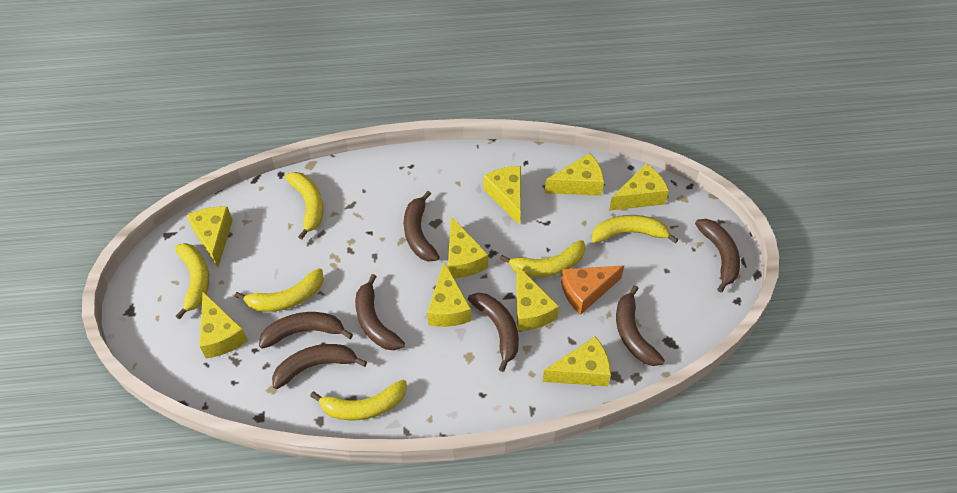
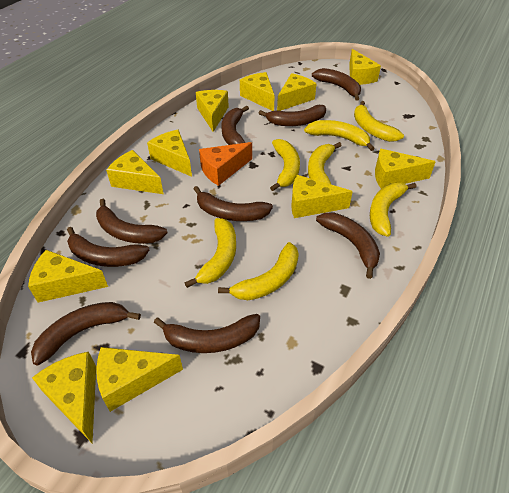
brown banana: 7 -> 9
yellow banana: 6 -> 7
yellow cheese: 9 -> 11

